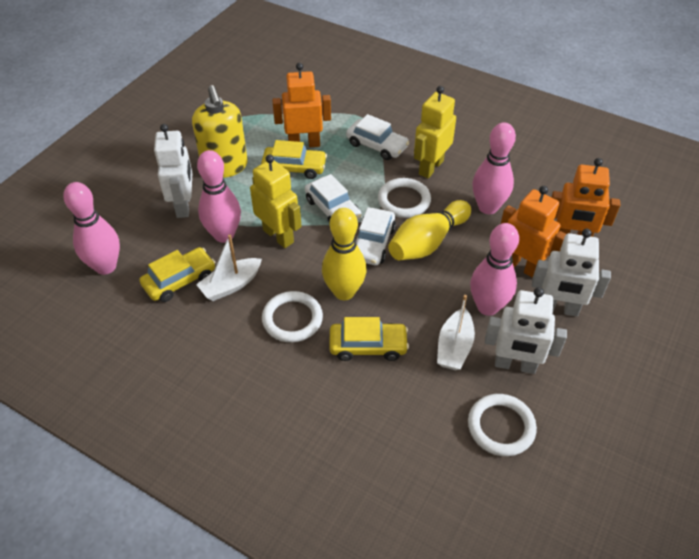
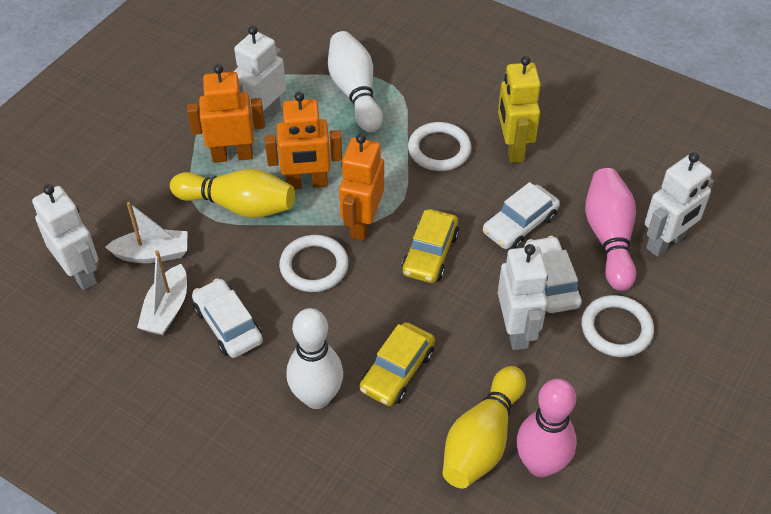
pink bowling pin: 4 -> 2
white bowling pin: 0 -> 2
white robot: 3 -> 4
yellow car: 3 -> 2
yellow robot: 2 -> 1
yellow soap dispenser: 1 -> 0

